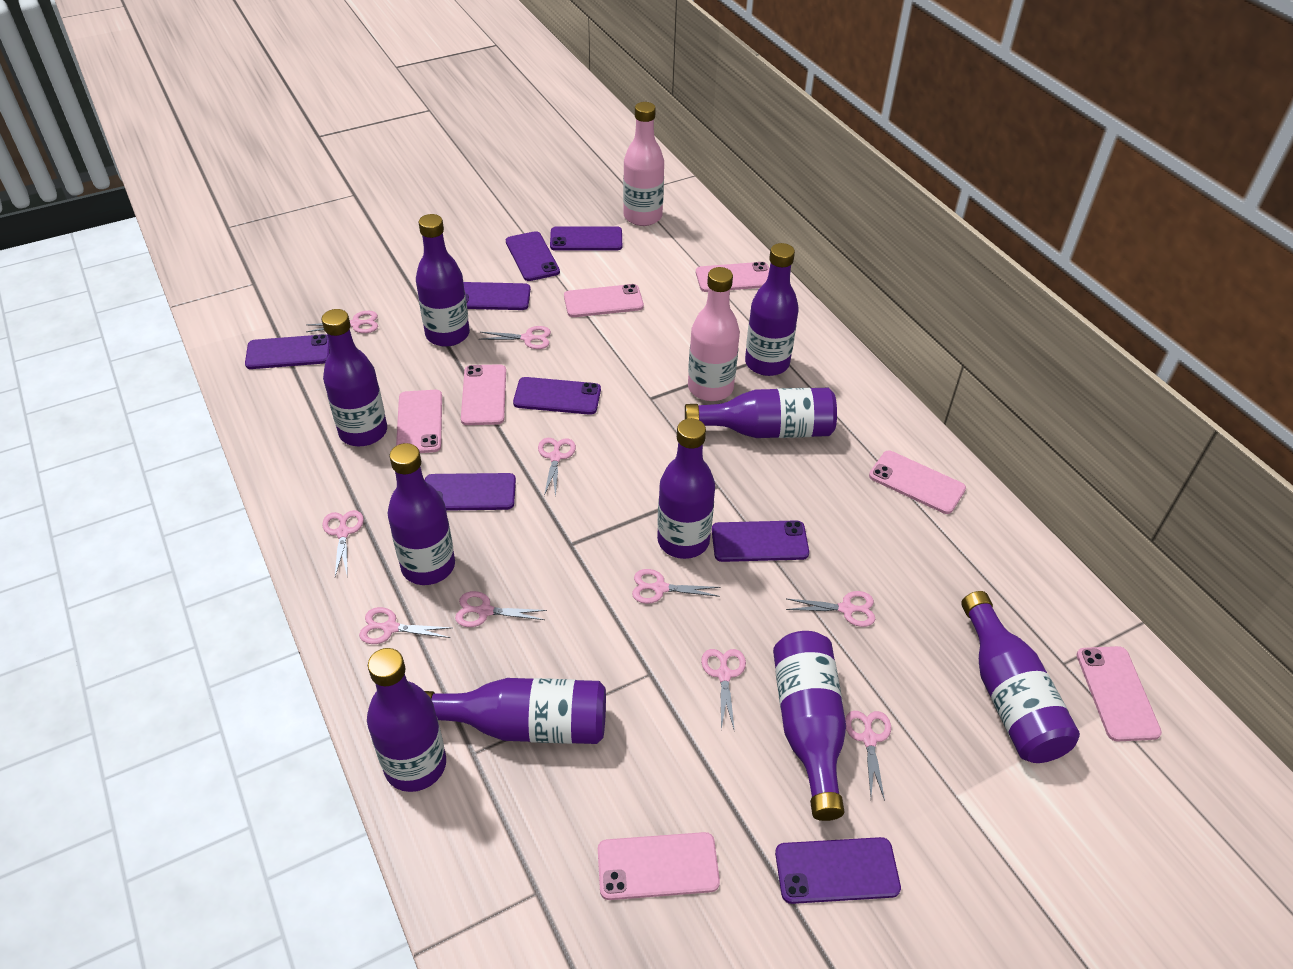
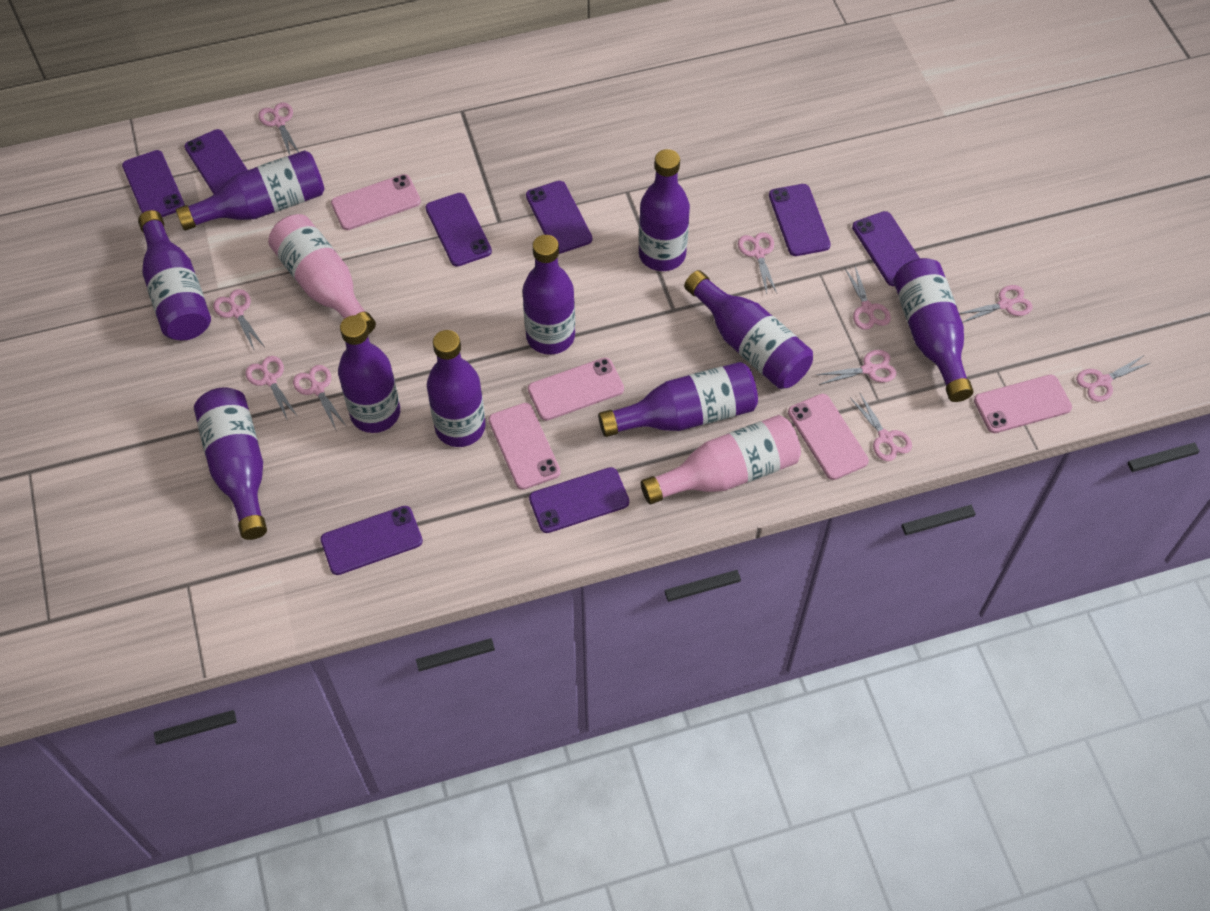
pink phone: 7 -> 5

